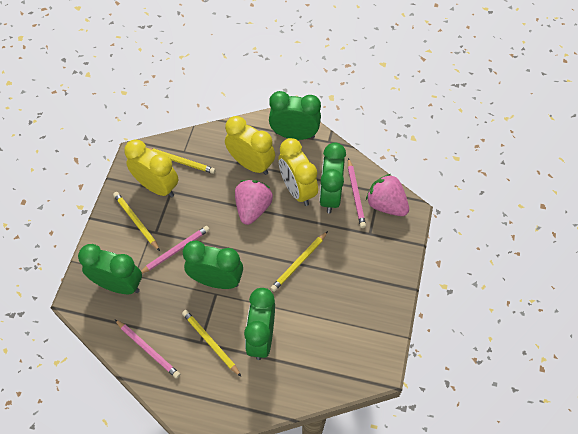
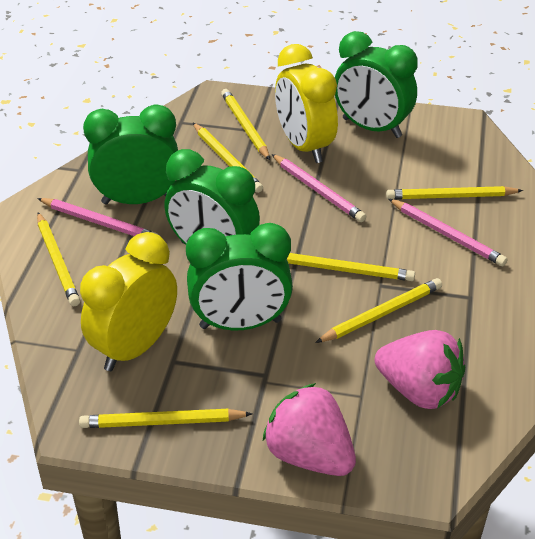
green clock: 5 -> 4
yellow clock: 3 -> 2
yellow pencil: 4 -> 7

